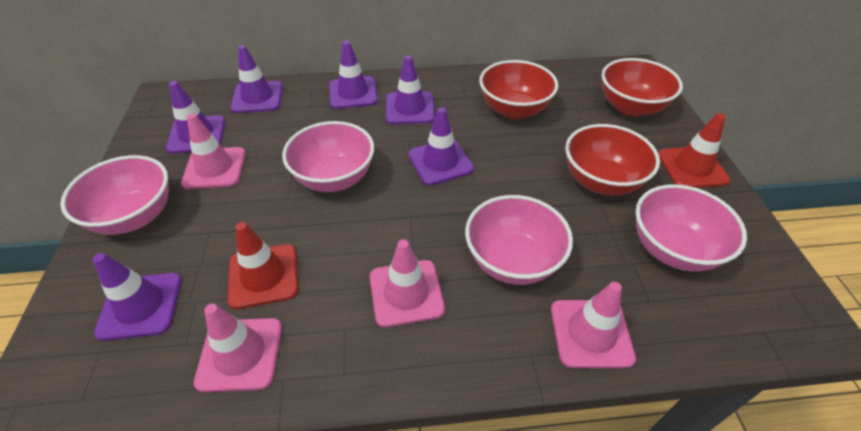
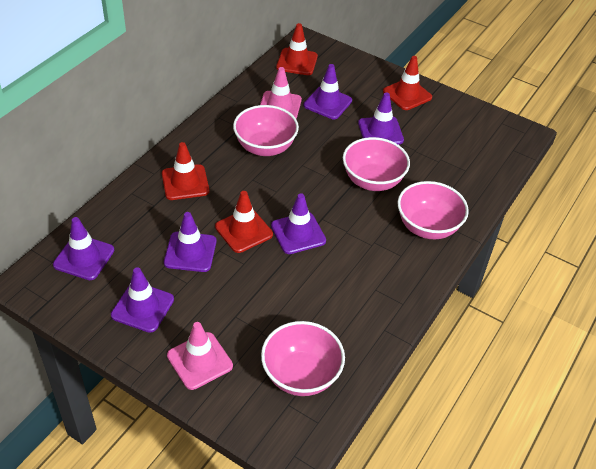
pink traffic cone: 4 -> 2
red bowl: 3 -> 0
red traffic cone: 2 -> 4

